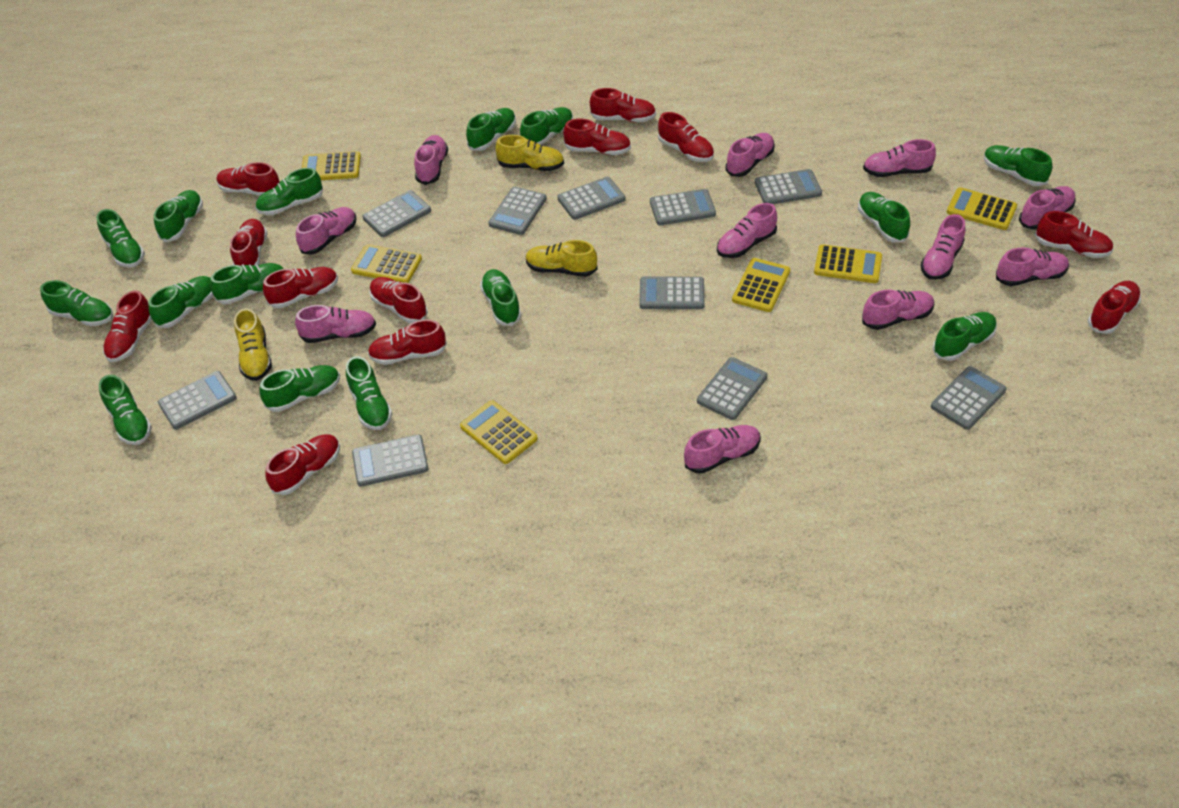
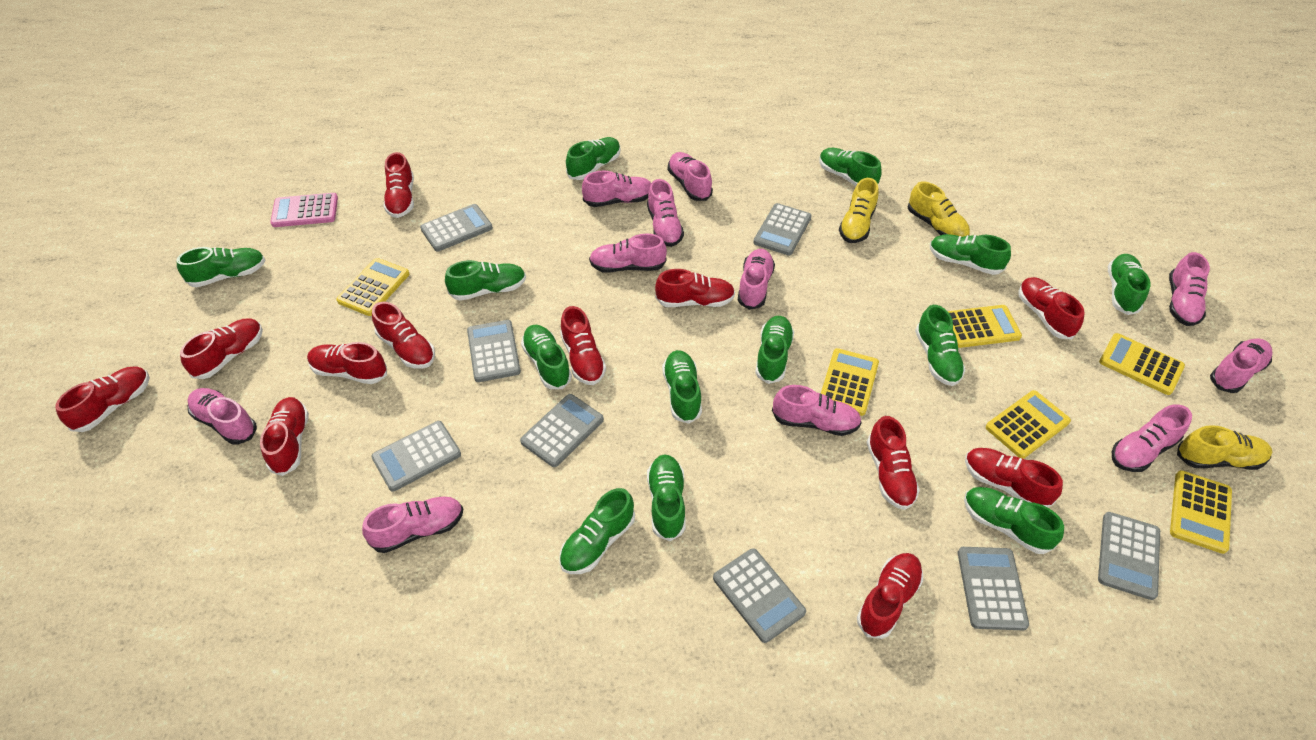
green shoe: 15 -> 13
grey calculator: 10 -> 8
pink calculator: 0 -> 1

